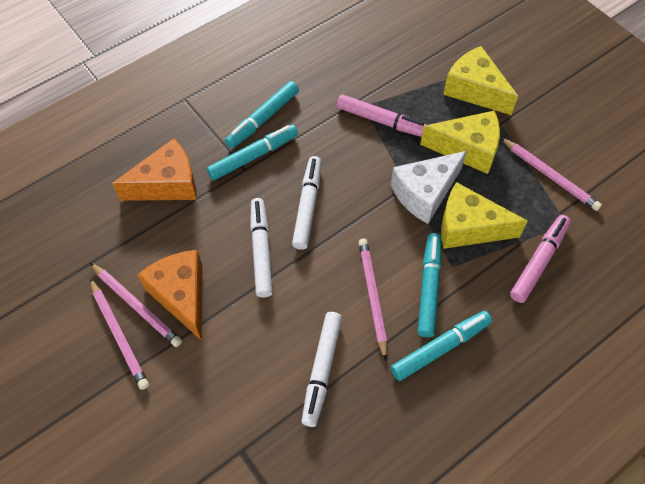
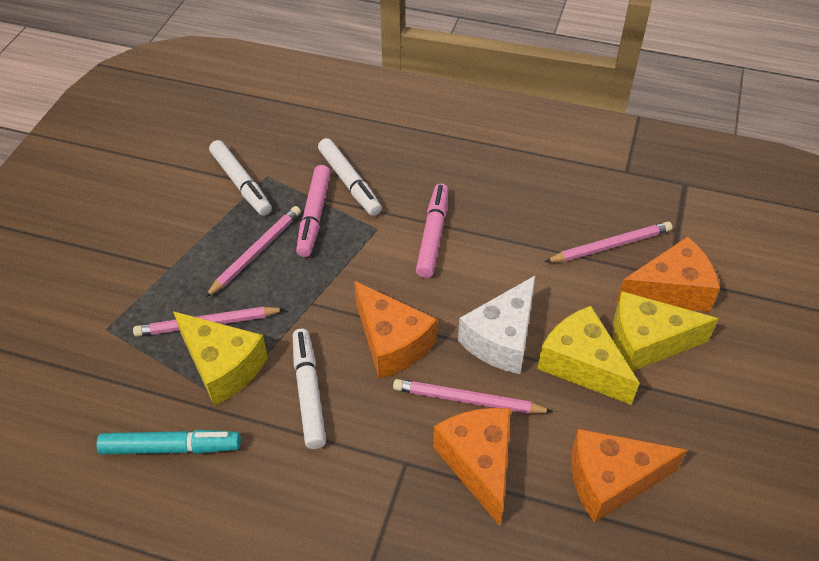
orange cheese: 2 -> 4
turquoise marker: 4 -> 1

